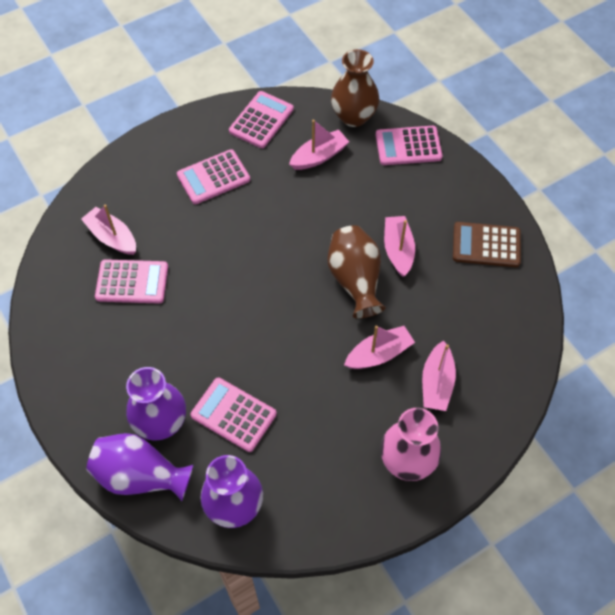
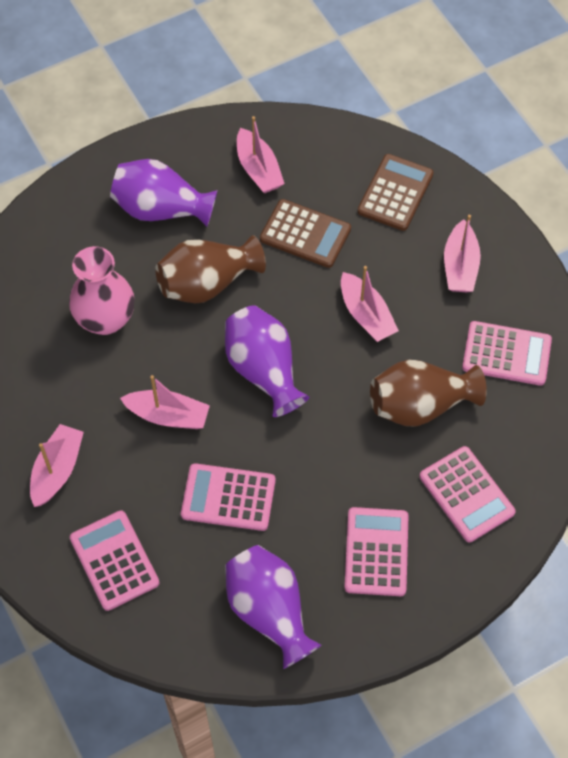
brown calculator: 1 -> 2

